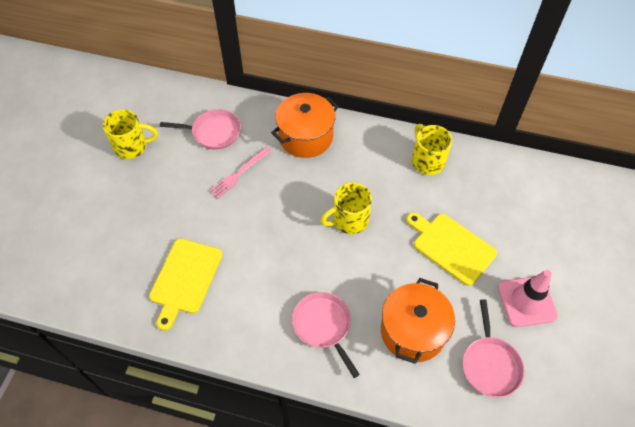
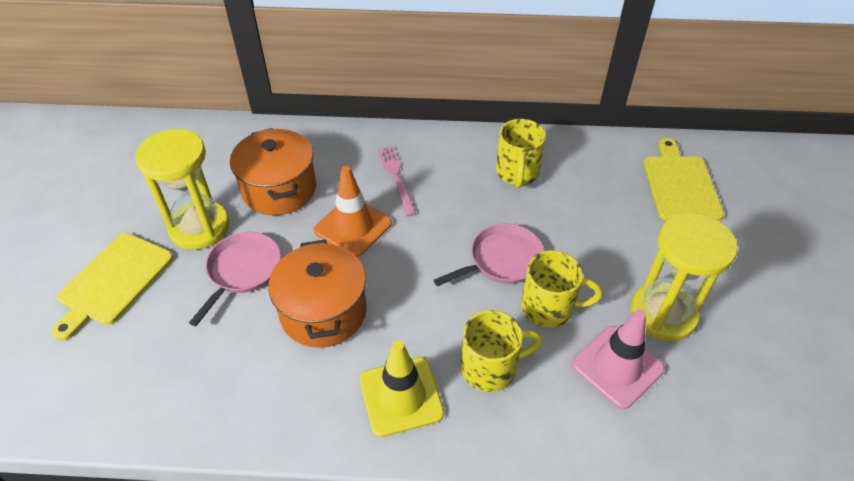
orange traffic cone: 0 -> 1
pink pan: 3 -> 2
yellow hourglass: 0 -> 2
yellow traffic cone: 0 -> 1

